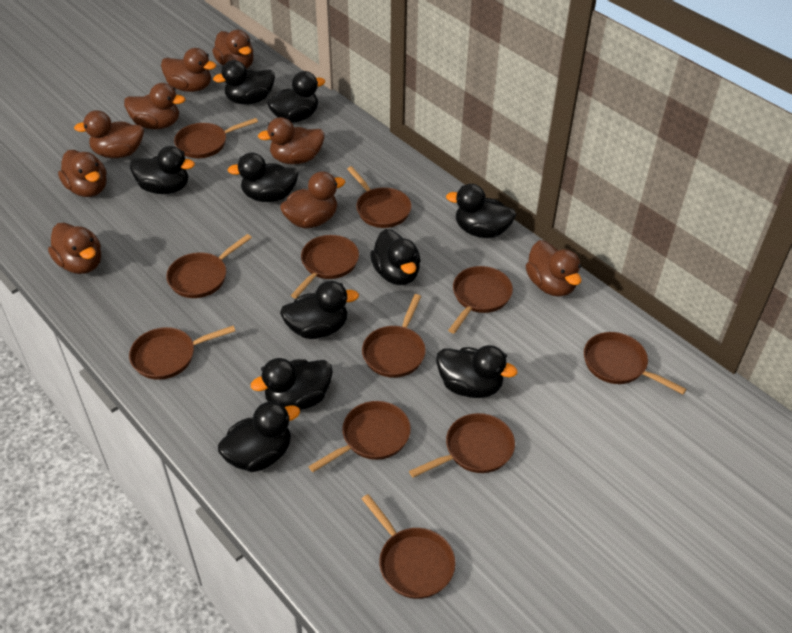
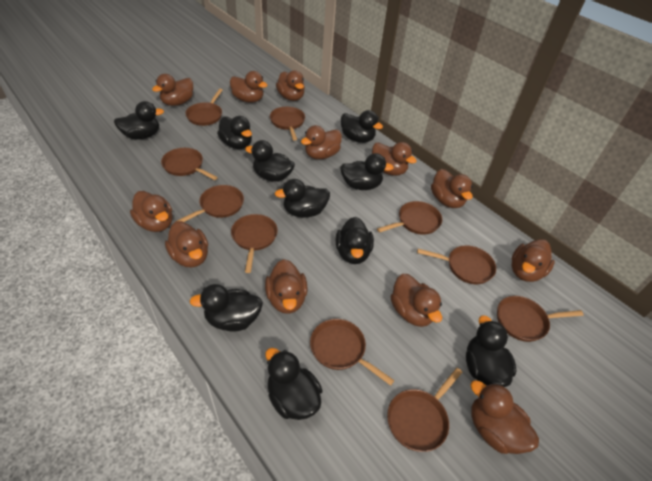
brown duck: 9 -> 12
brown pan: 11 -> 10

